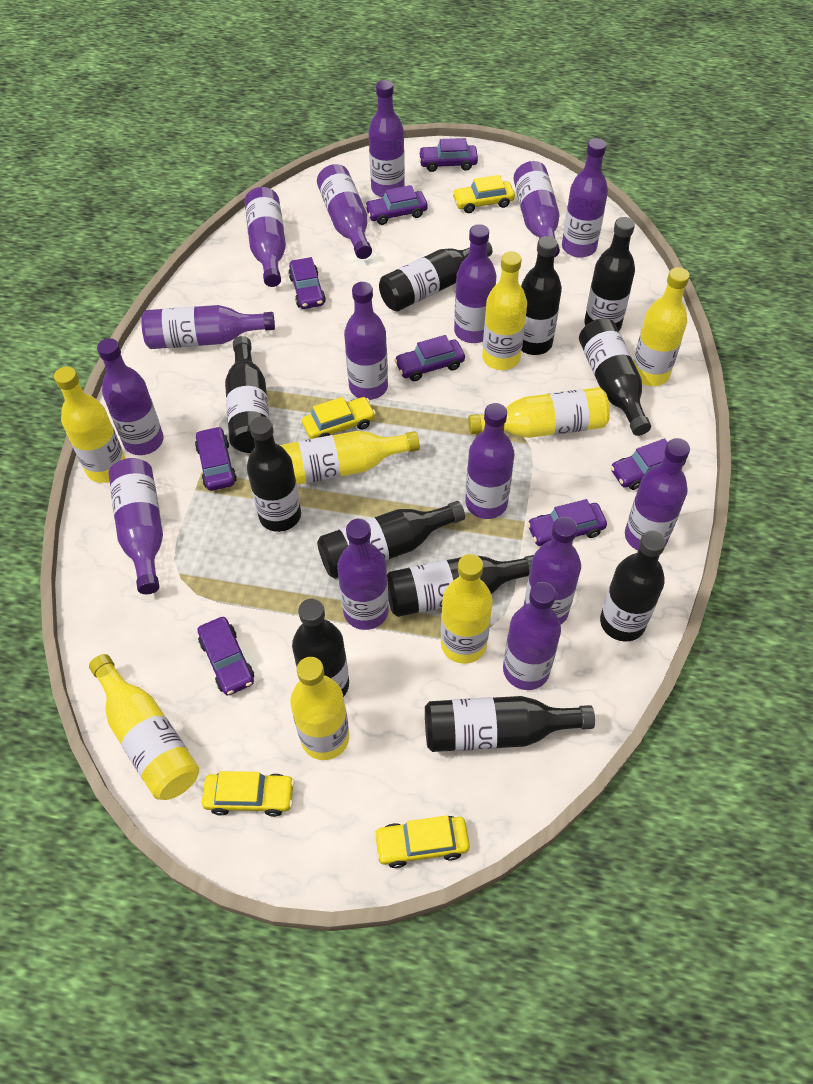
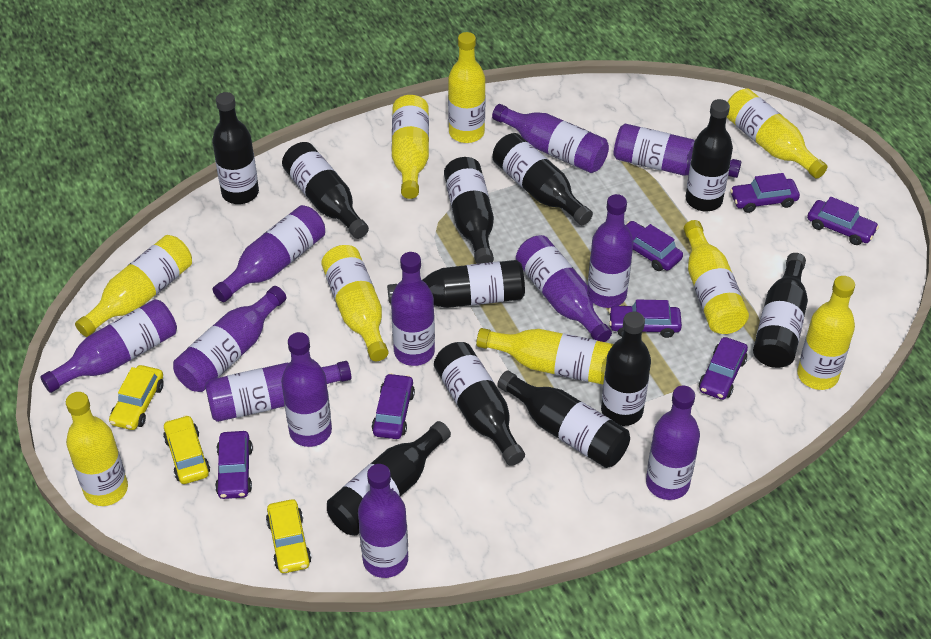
purple bottle: 15 -> 12
purple car: 8 -> 7
yellow bottle: 8 -> 9
yellow car: 4 -> 3

